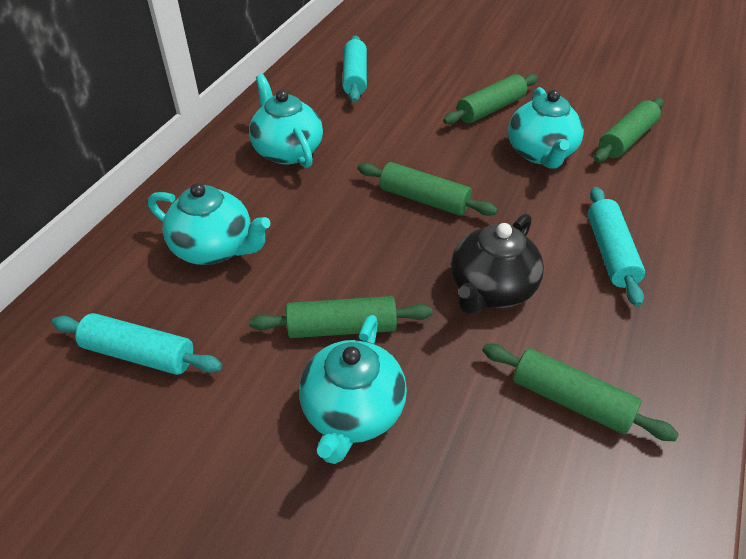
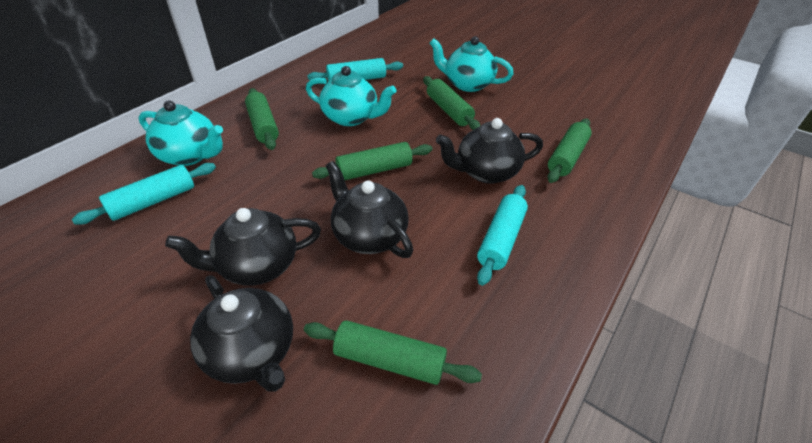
black teapot: 1 -> 4
turquoise teapot: 4 -> 3

